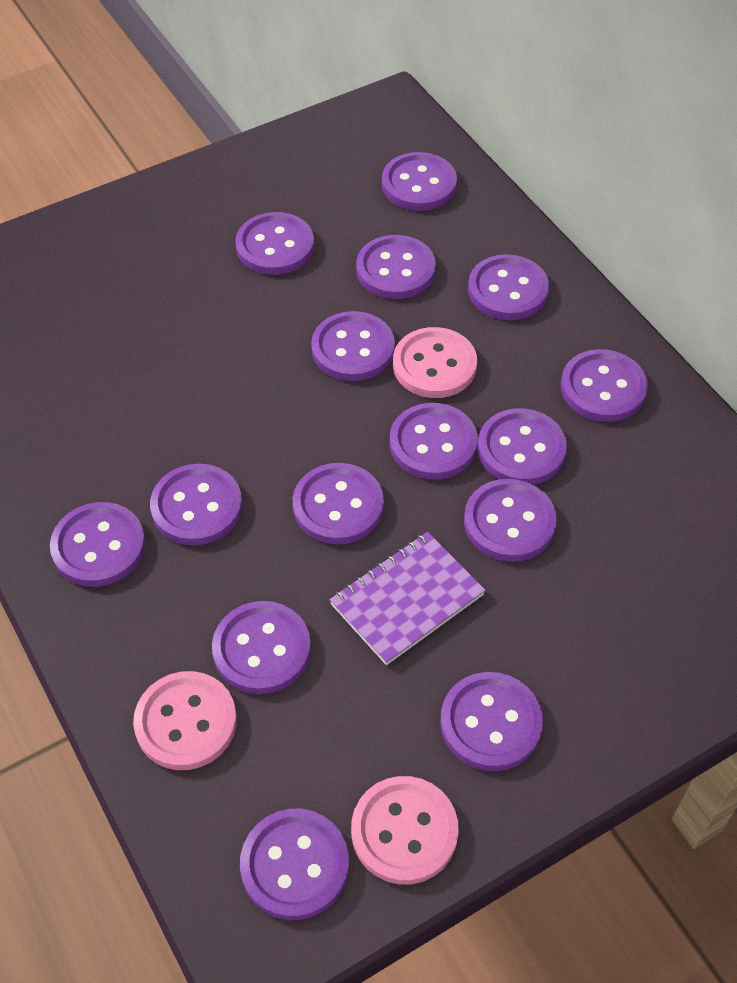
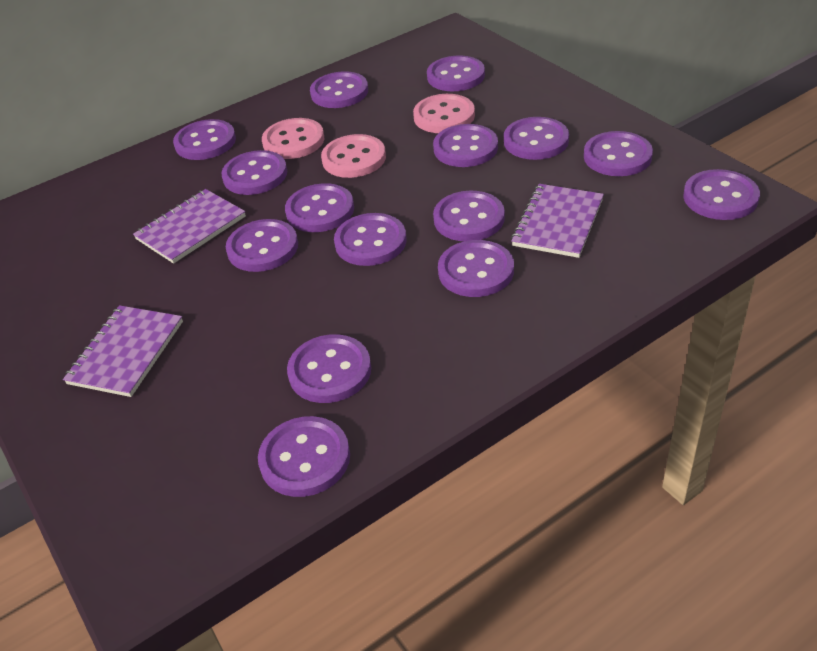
purple notebook: 1 -> 3

